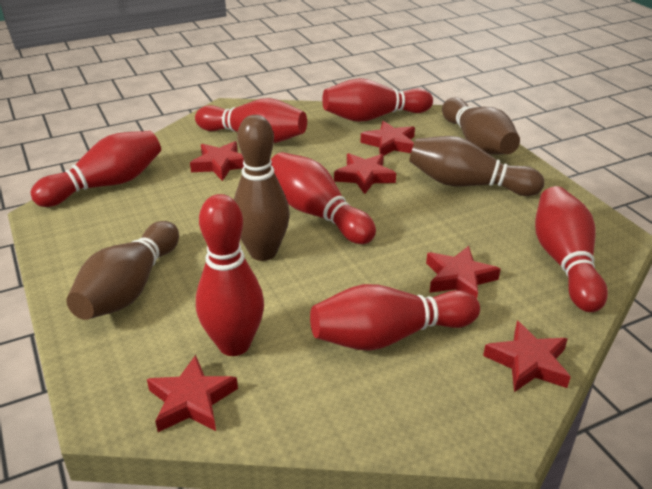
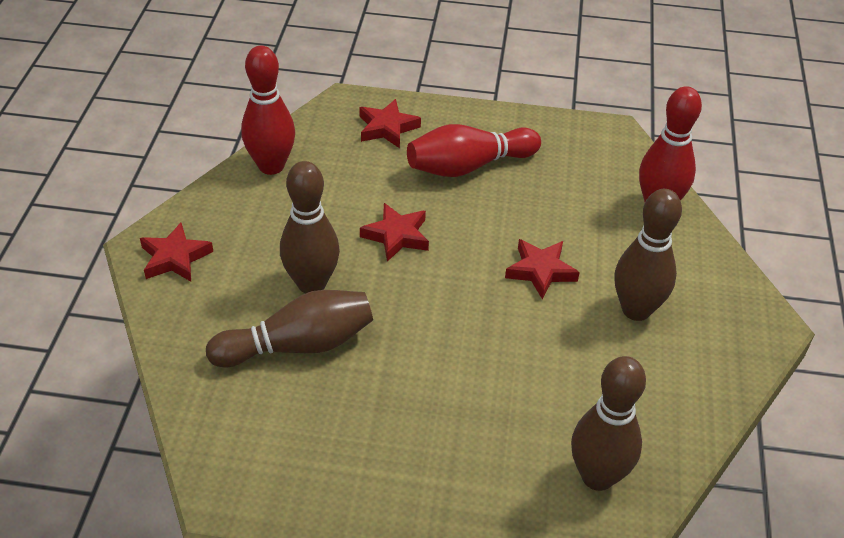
red bowling pin: 7 -> 3
red star: 6 -> 4

